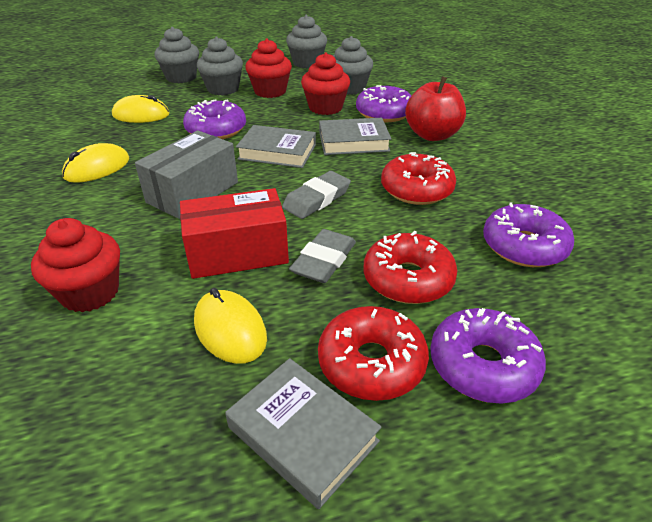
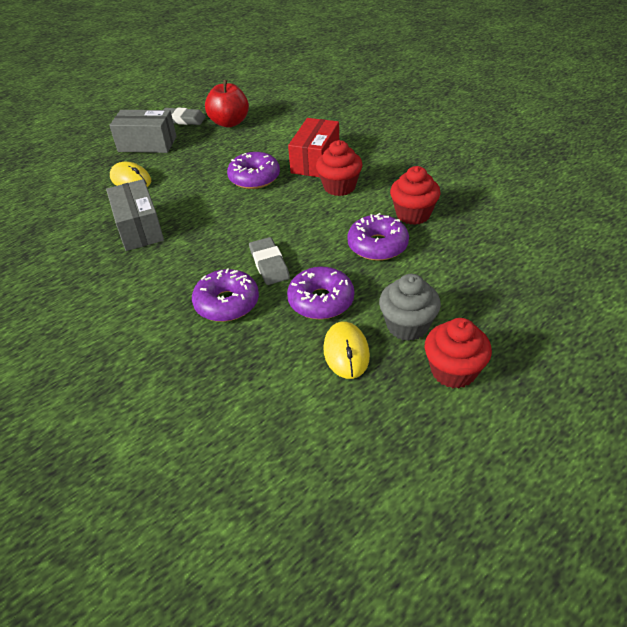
grey book: 3 -> 0
grey box: 1 -> 2
grey cupcake: 4 -> 1
red donut: 3 -> 0
yellow mouse: 3 -> 2

